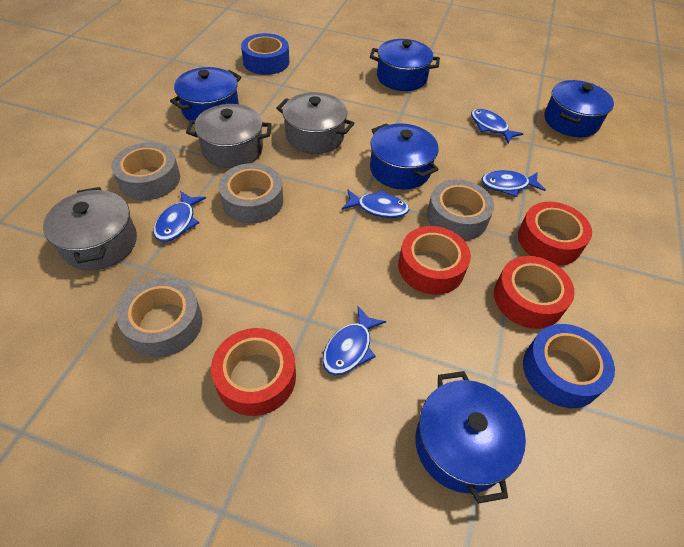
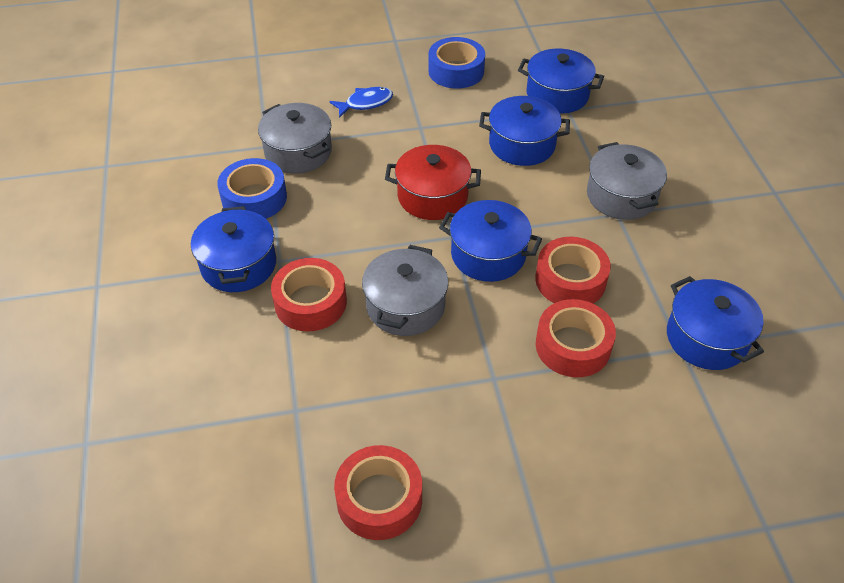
blue fish: 5 -> 1
grey tape: 4 -> 0
red pot: 0 -> 1

